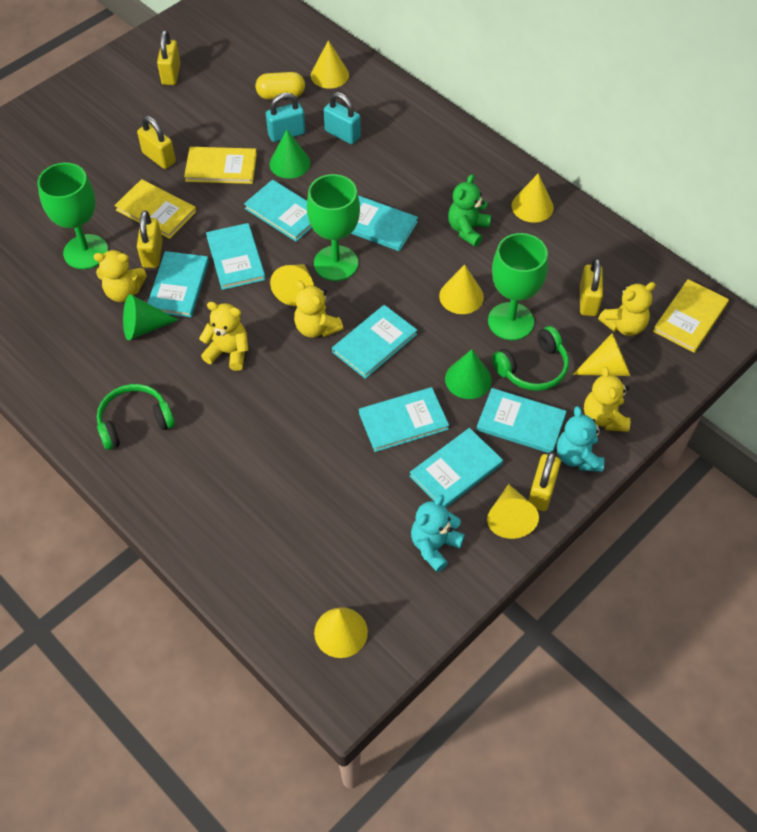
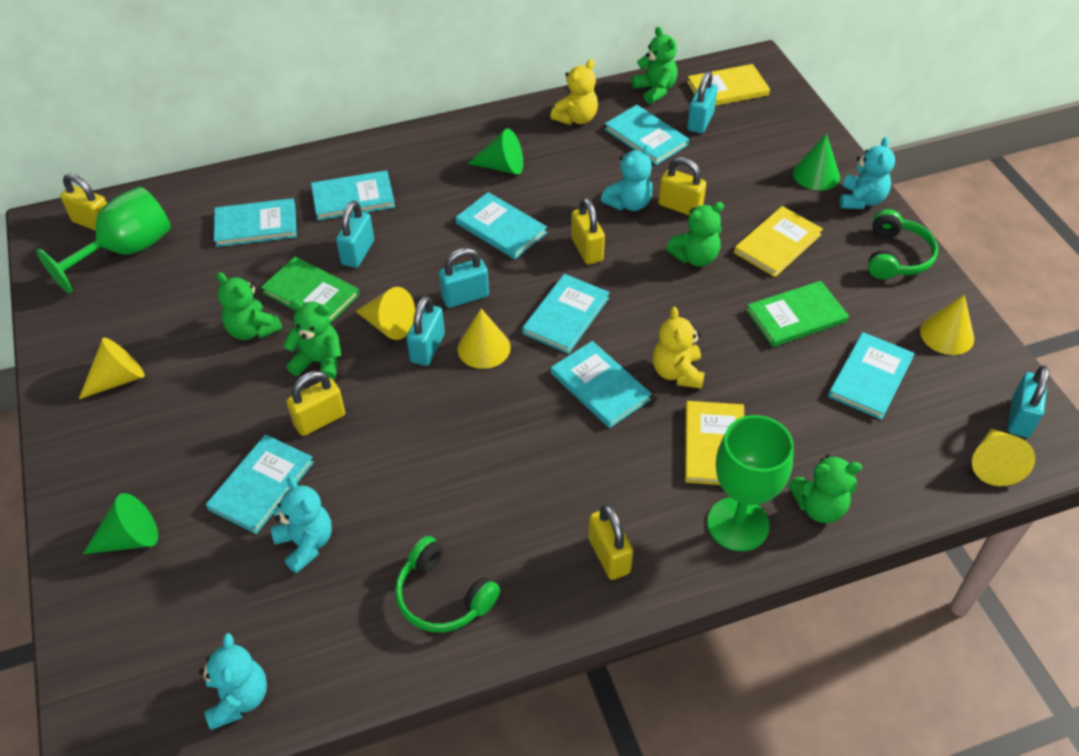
green book: 0 -> 2
green goblet: 3 -> 2
green teddy bear: 1 -> 5
turquoise padlock: 2 -> 5
turquoise teddy bear: 2 -> 4
yellow capsule: 1 -> 0
yellow cone: 7 -> 5
yellow teddy bear: 5 -> 2

